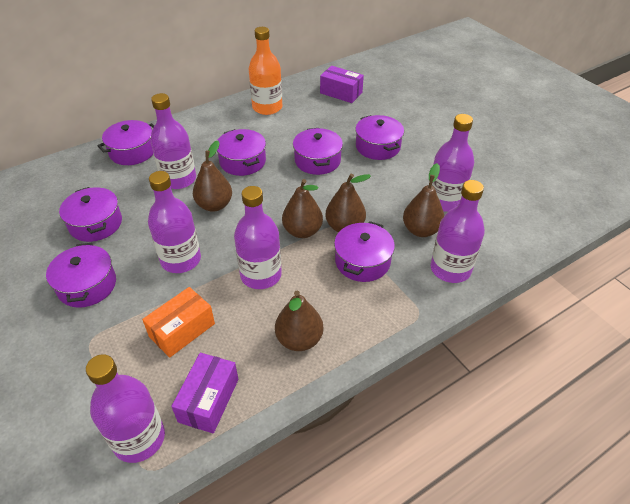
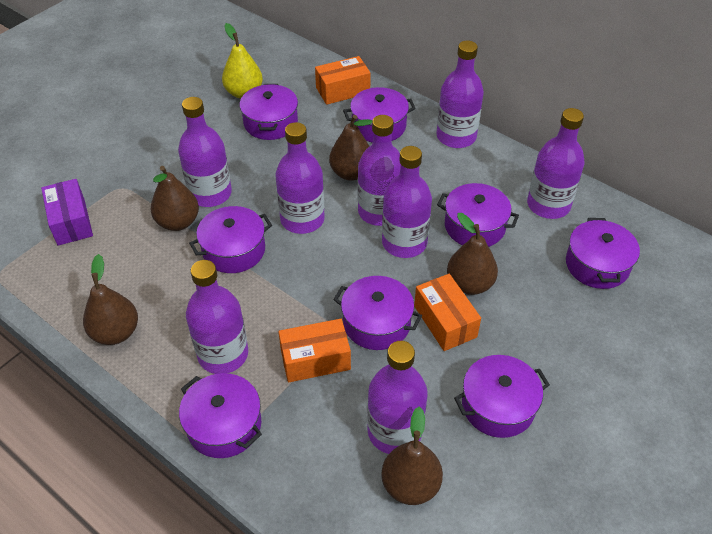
orange bottle: 1 -> 0
orange box: 1 -> 3
purple bottle: 6 -> 8
purple box: 2 -> 1
purple pot: 7 -> 8
yellow pear: 0 -> 1

